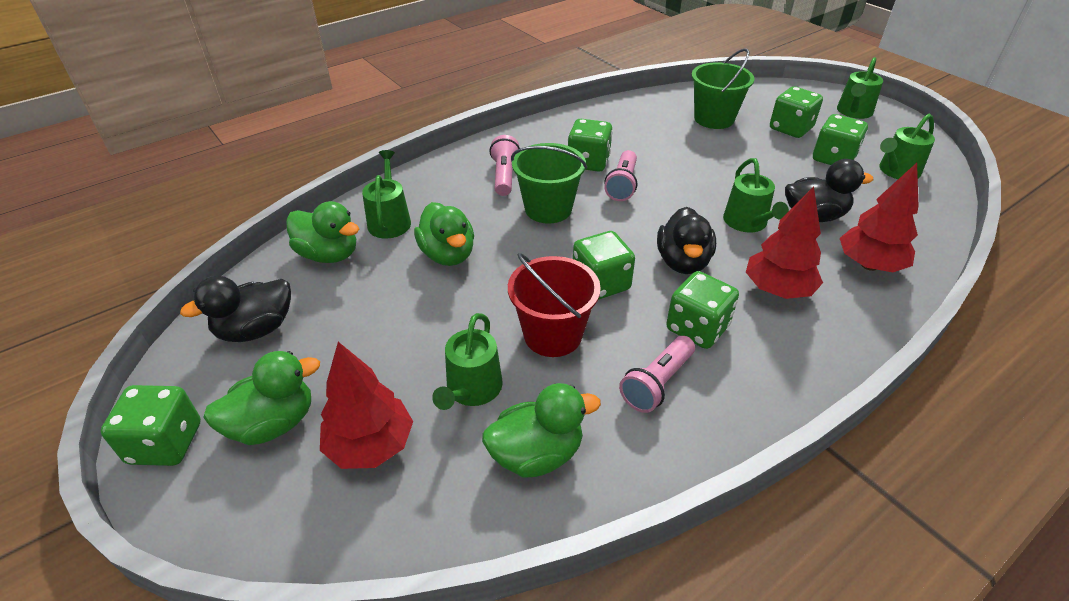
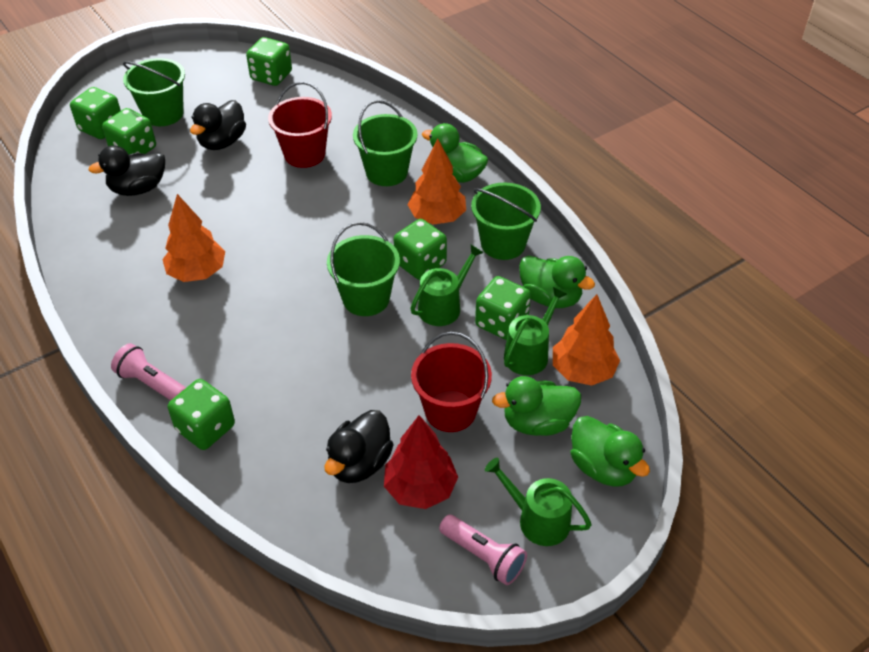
green bucket: 2 -> 4
green watering can: 5 -> 3
orange tree: 0 -> 3
pink flashlight: 3 -> 2
red bucket: 1 -> 2
red tree: 3 -> 1

